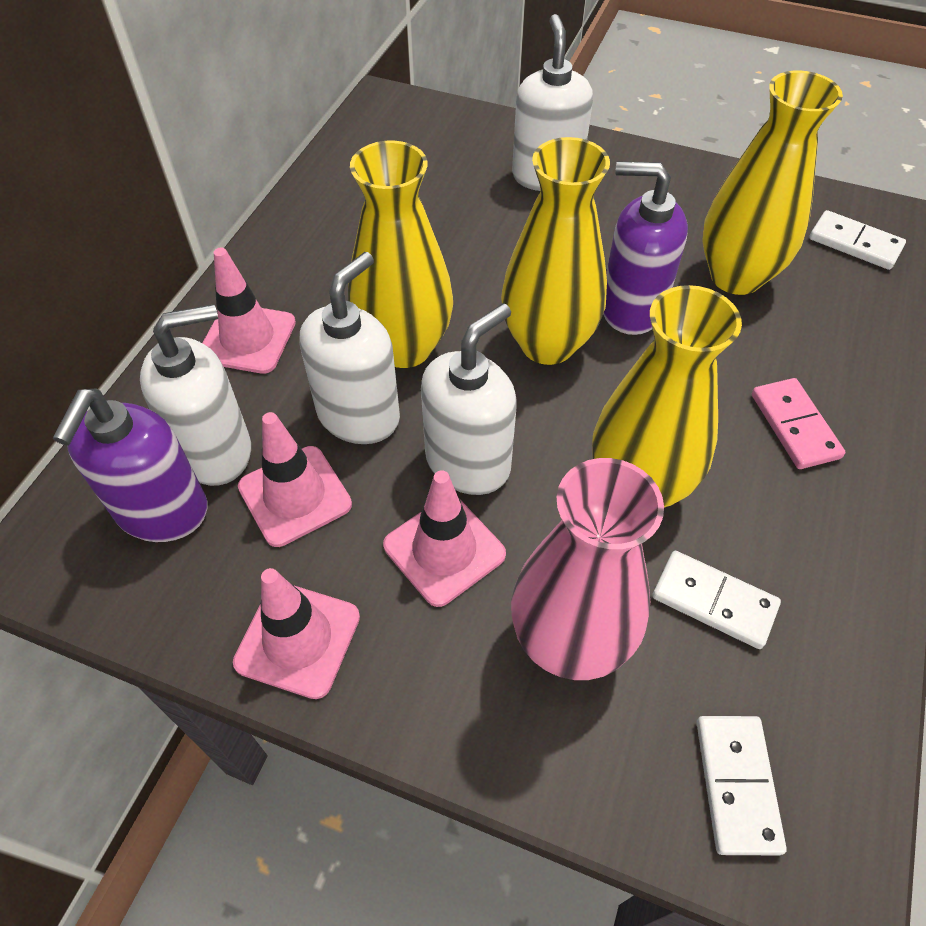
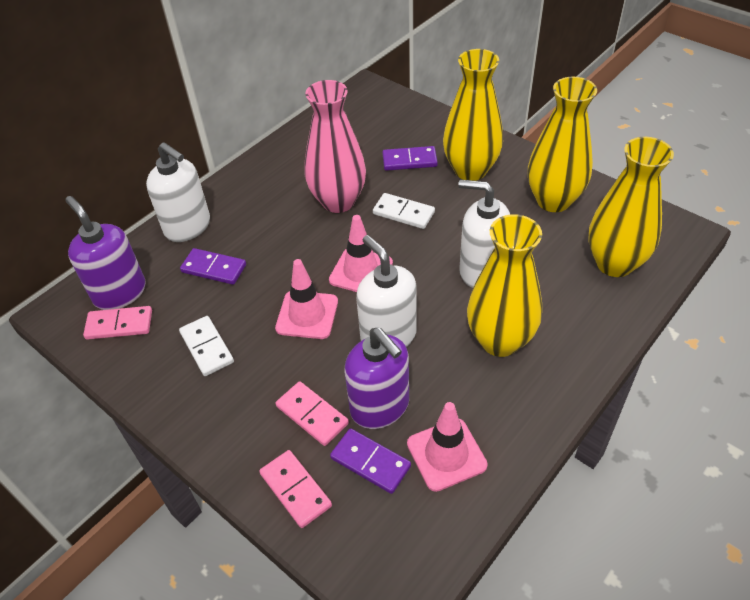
pink domino: 1 -> 3
pink traffic cone: 4 -> 3
purple domino: 0 -> 3
white domino: 3 -> 2
white soap dispenser: 4 -> 3

